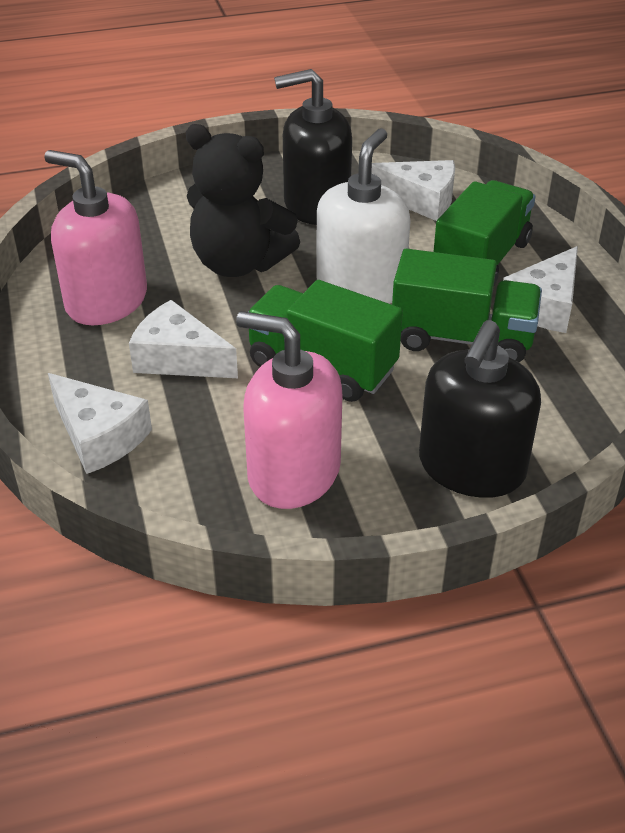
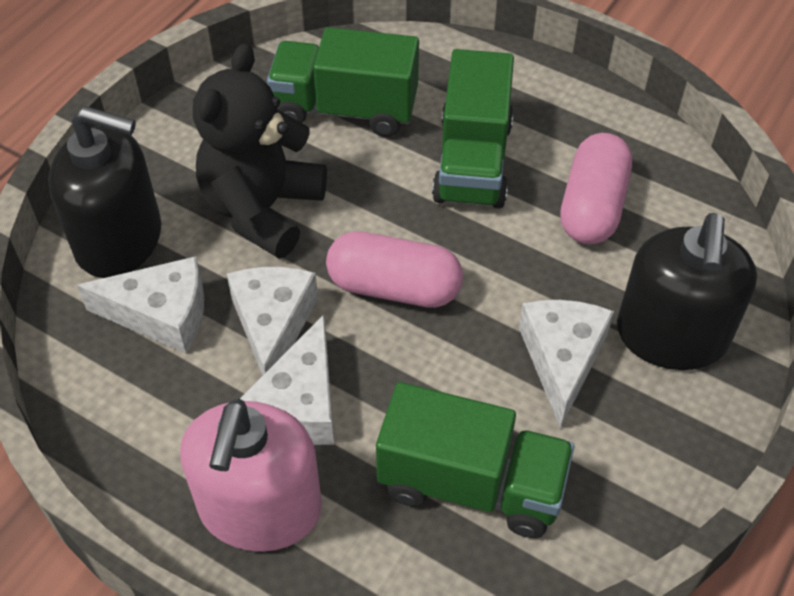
pink capsule: 0 -> 2
pink soap dispenser: 2 -> 1
white soap dispenser: 1 -> 0

